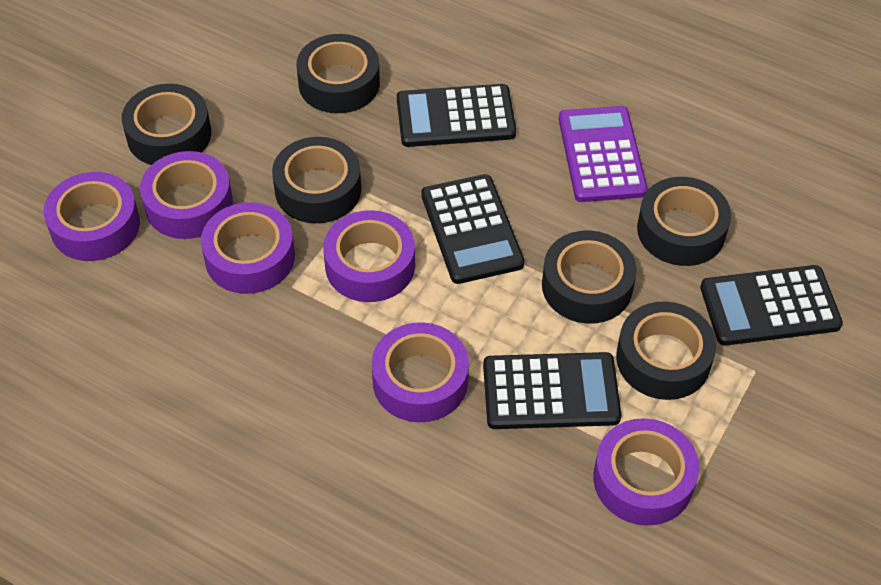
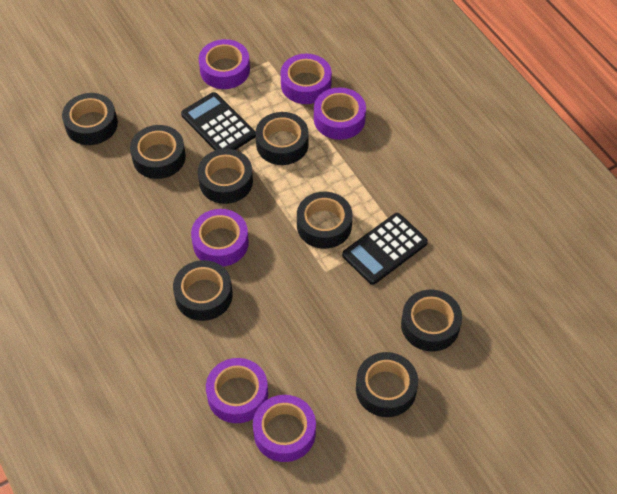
black calculator: 4 -> 2
black tape: 6 -> 8
purple calculator: 1 -> 0

